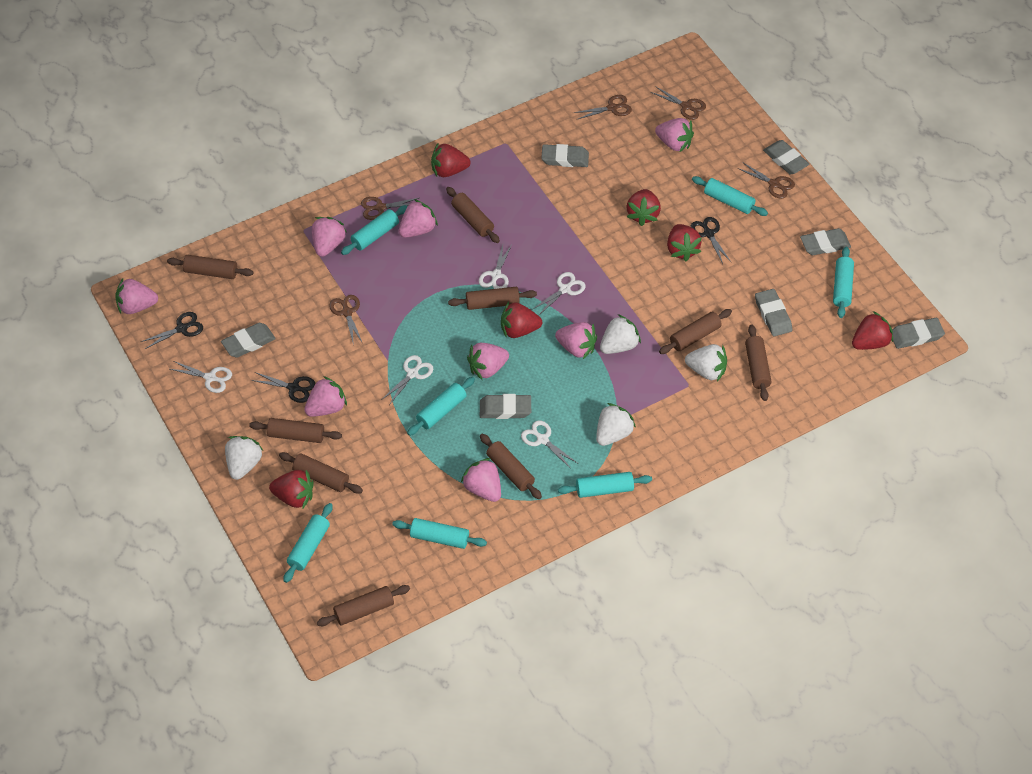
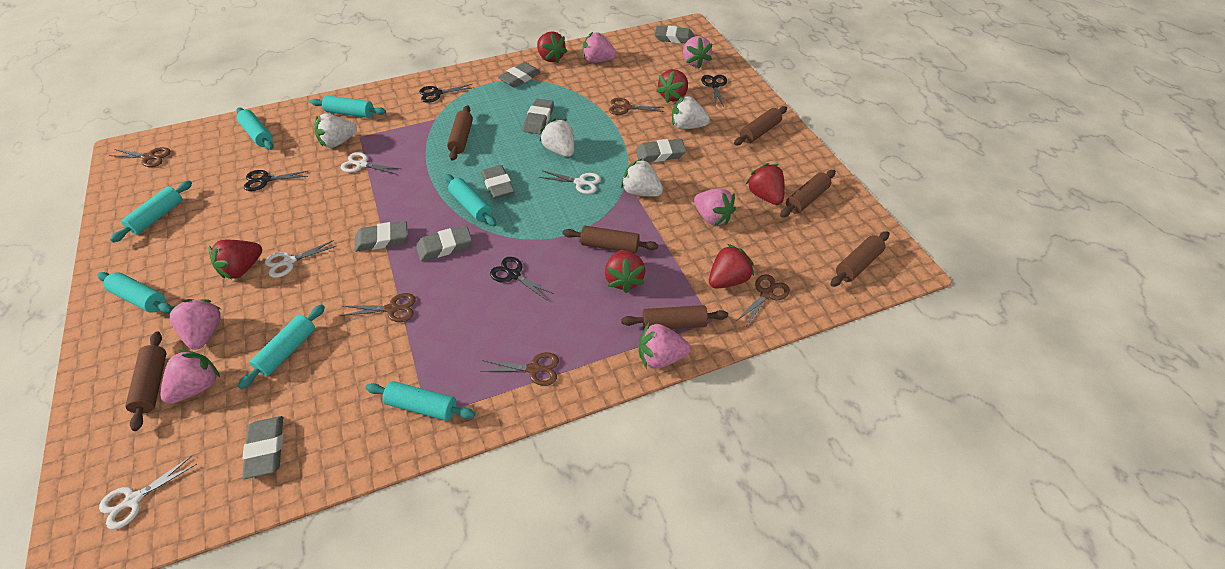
black scissors: 3 -> 4
brown rolling pin: 9 -> 7
grey eraser: 7 -> 8
pink strawberry: 8 -> 6
white scissors: 5 -> 4

